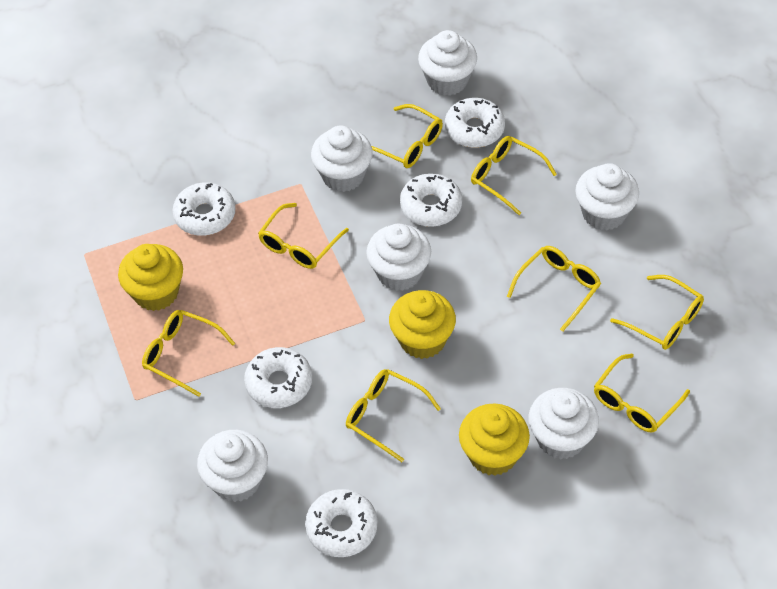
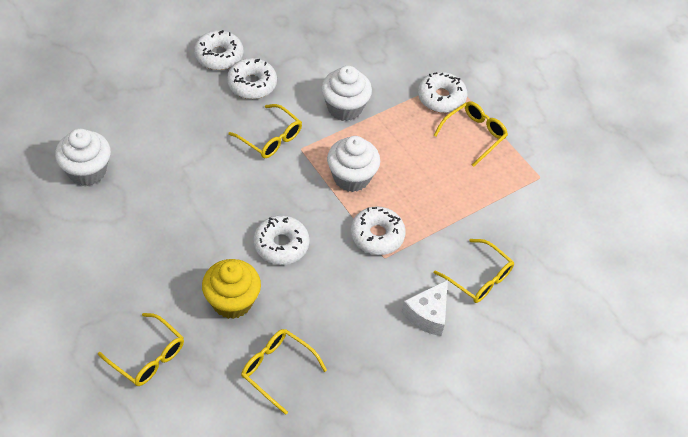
white cheese: 0 -> 1
white cupcake: 6 -> 3
yellow cupcake: 3 -> 1
yellow glasses: 8 -> 5

